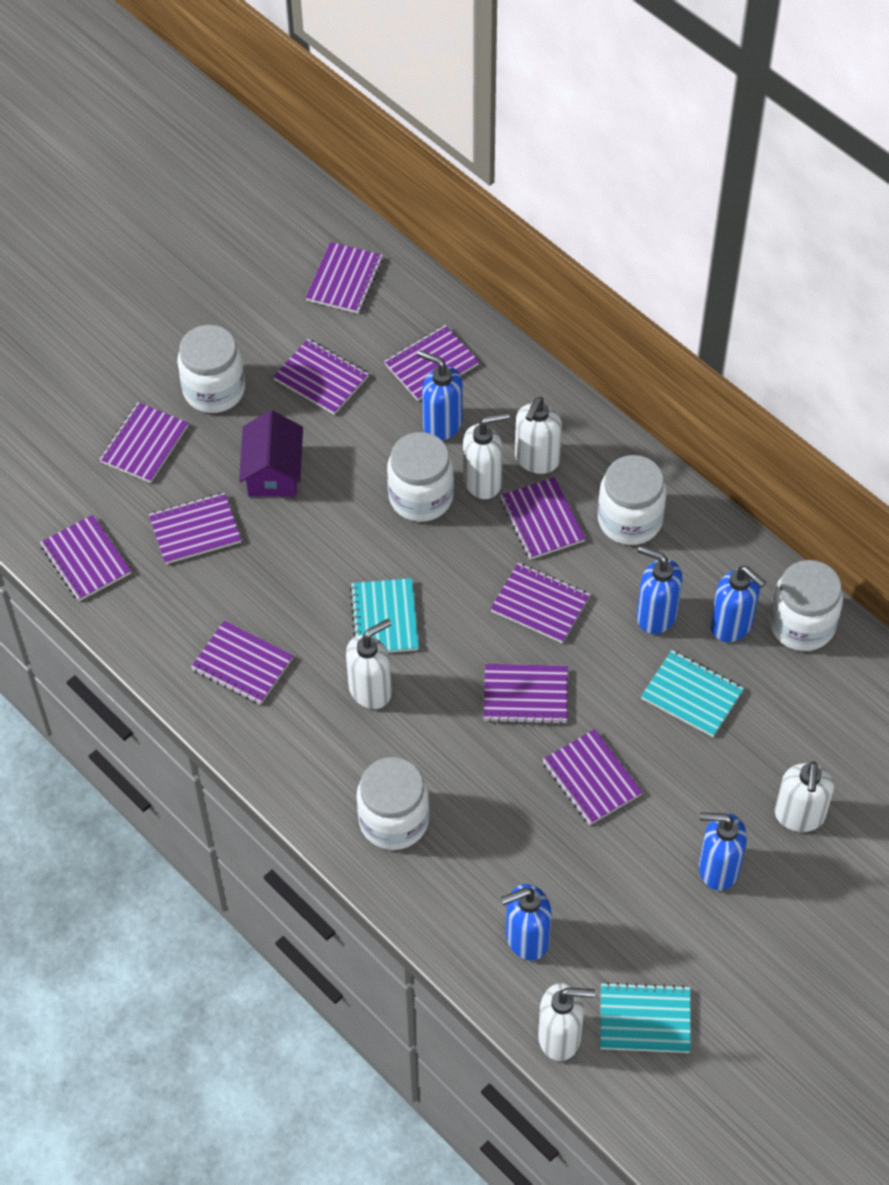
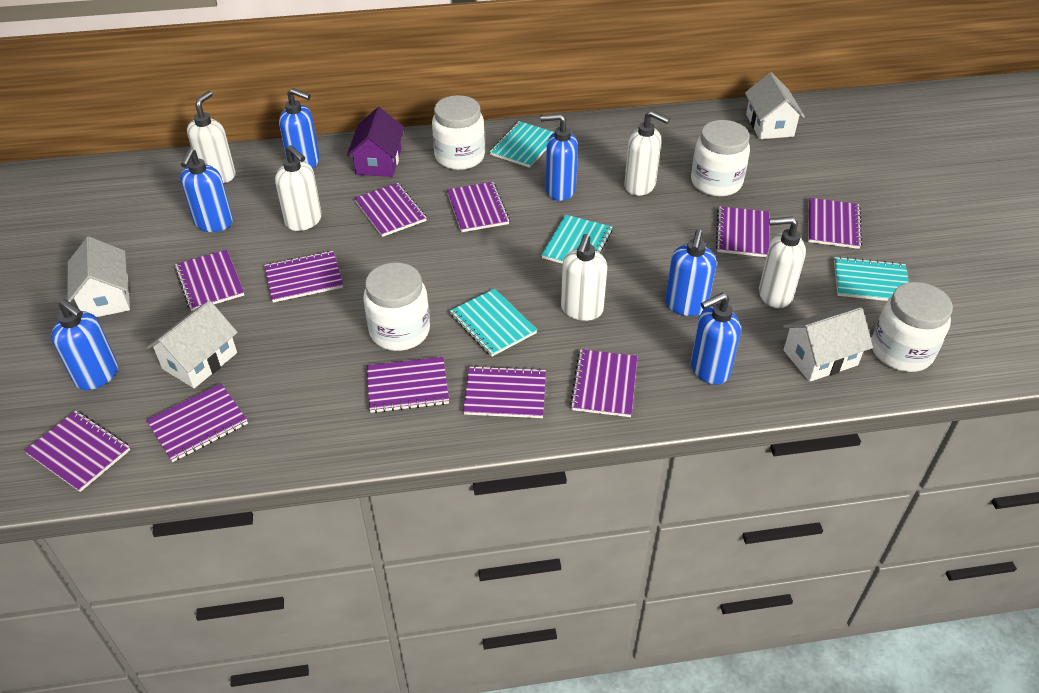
blue soap dispenser: 5 -> 6
turquoise notebook: 3 -> 4
white house: 0 -> 4
white jar: 5 -> 4

